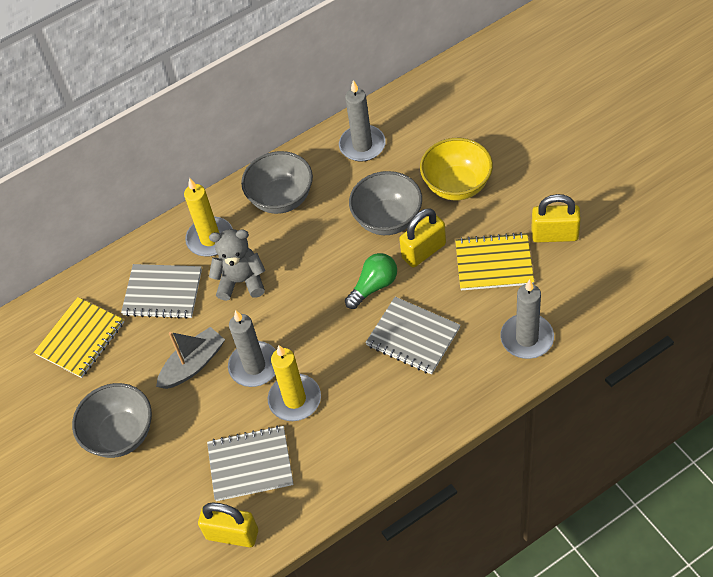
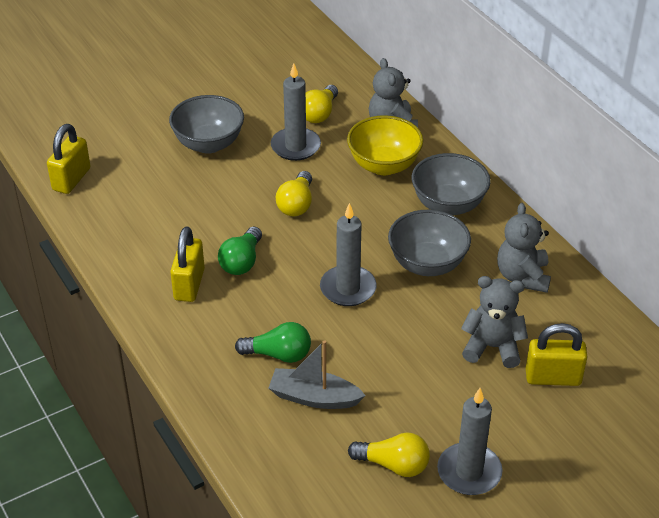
green light bulb: 1 -> 2
grey notebook: 3 -> 0
grey teddy bear: 1 -> 3
yellow candle: 2 -> 0
yellow light bulb: 0 -> 3
yellow notebook: 2 -> 0

